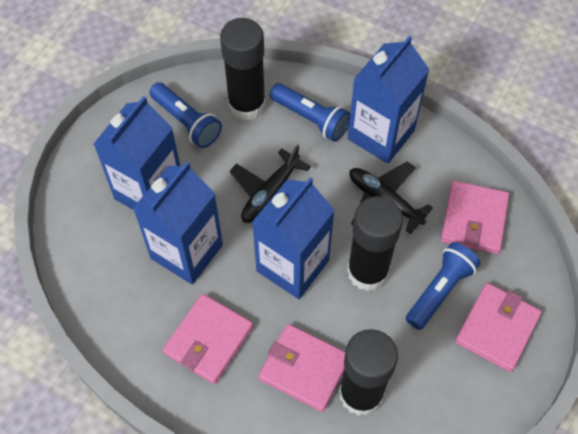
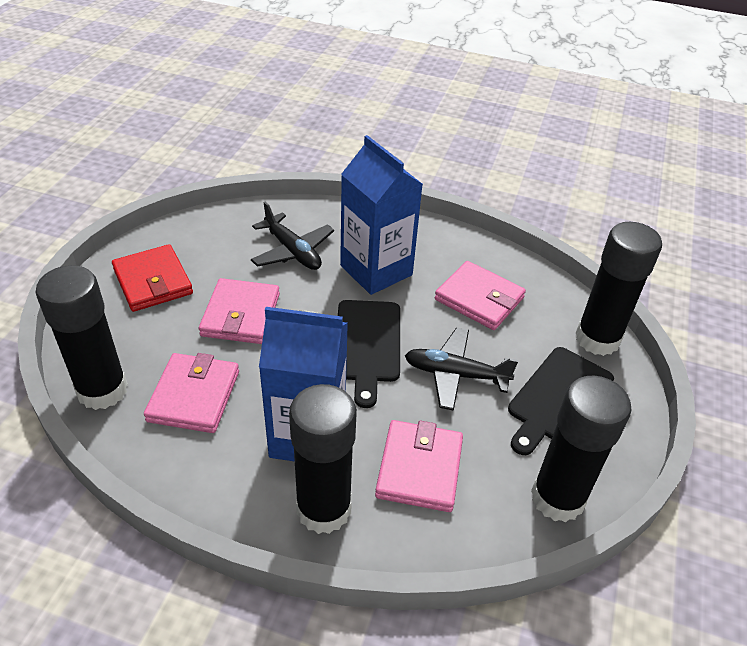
black cutting board: 0 -> 2
black glue stick: 3 -> 4
blue carton: 4 -> 2
blue flashlight: 3 -> 0
red wallet: 0 -> 1

